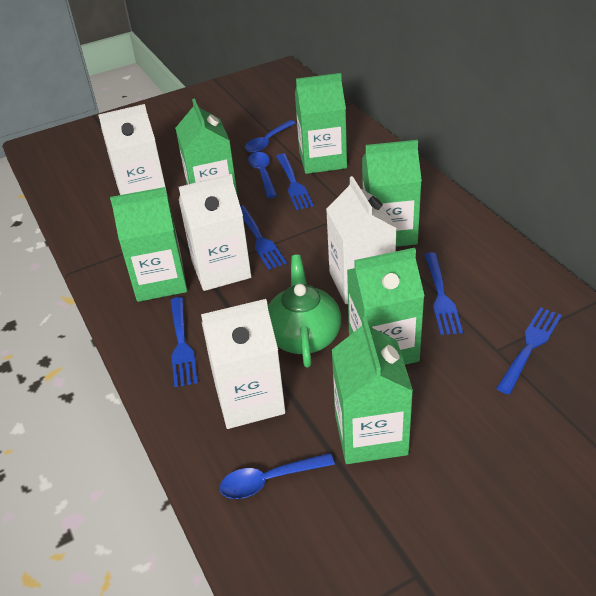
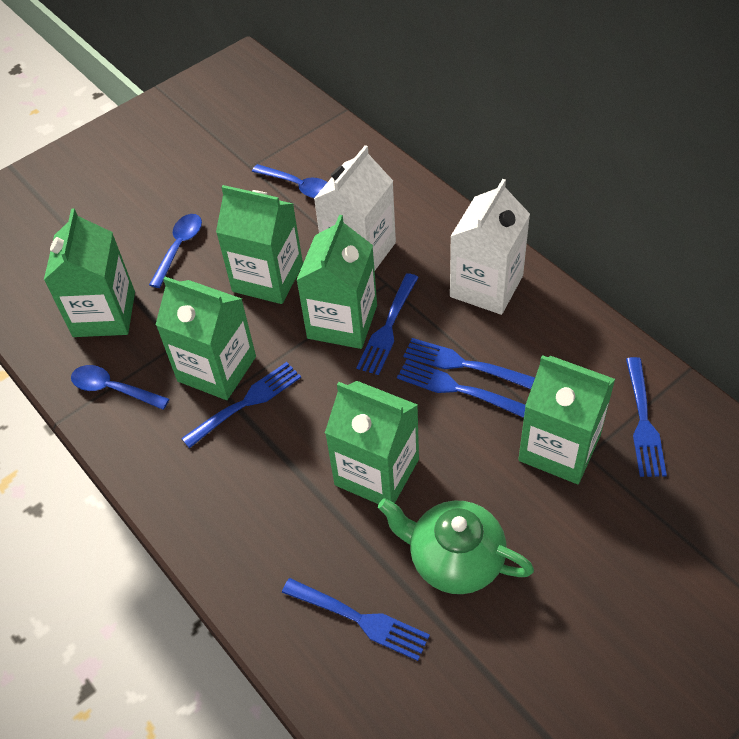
blue fork: 5 -> 6
white carton: 4 -> 2

